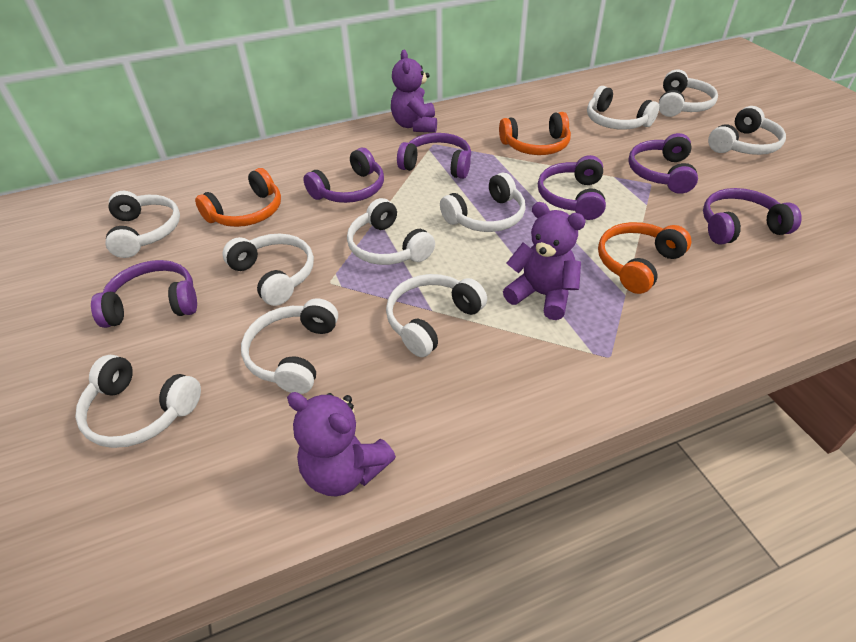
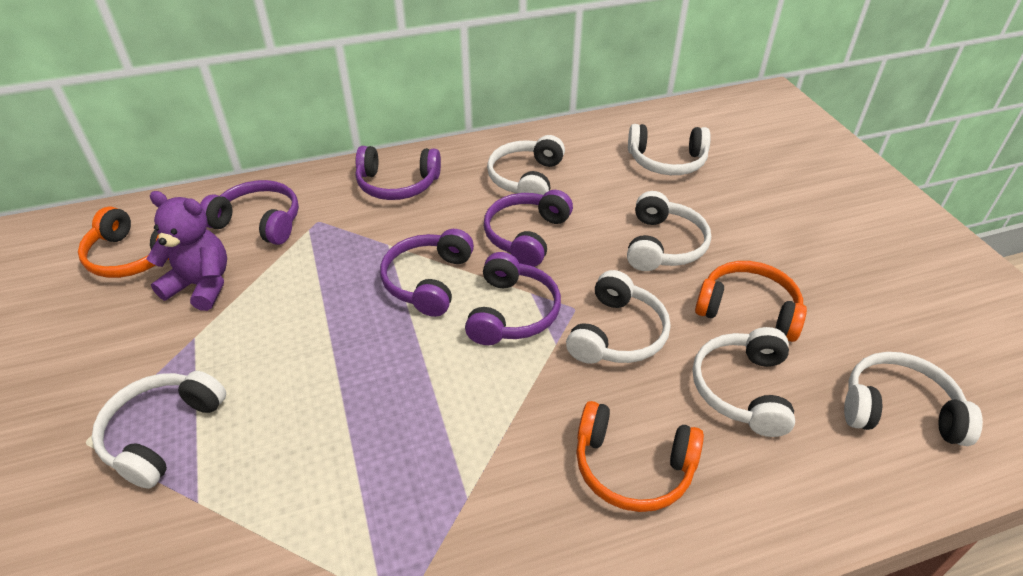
purple headphones: 6 -> 5
purple teddy bear: 3 -> 1
white headphones: 10 -> 7

